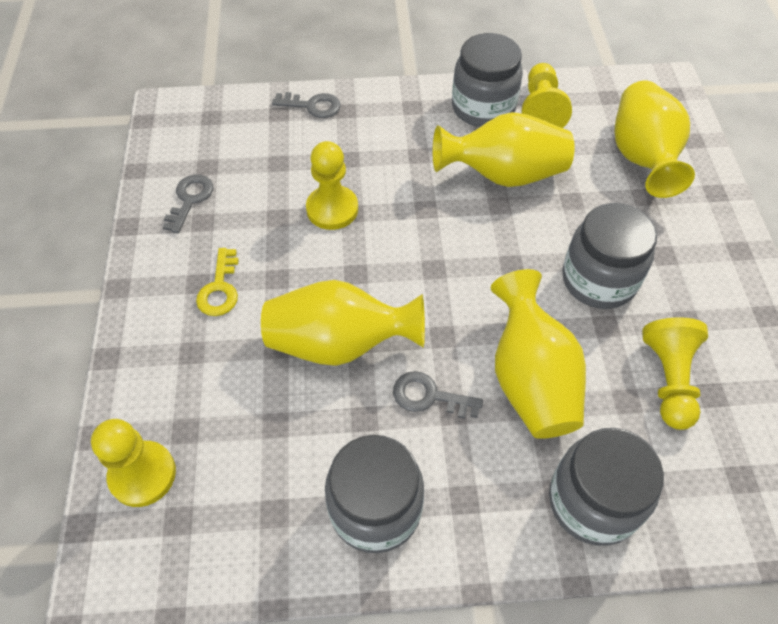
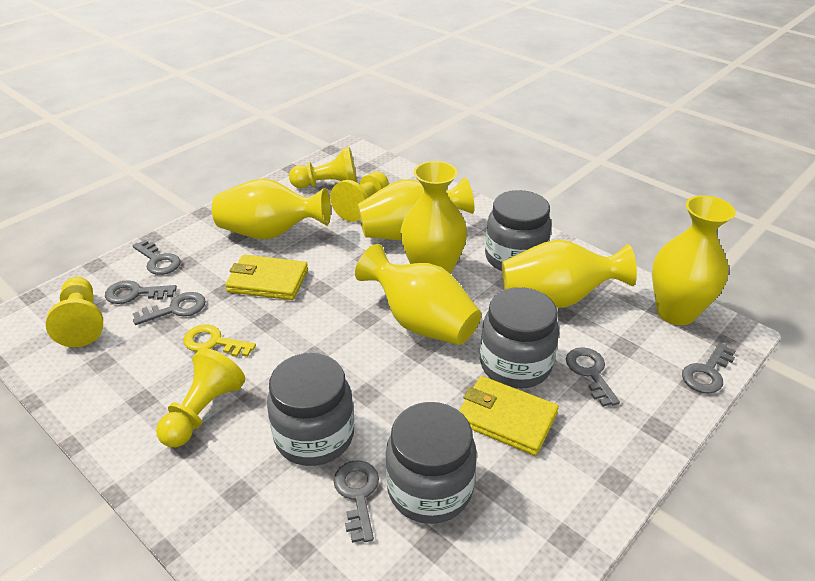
grey key: 3 -> 6
yellow vase: 4 -> 6
yellow wallet: 0 -> 2

